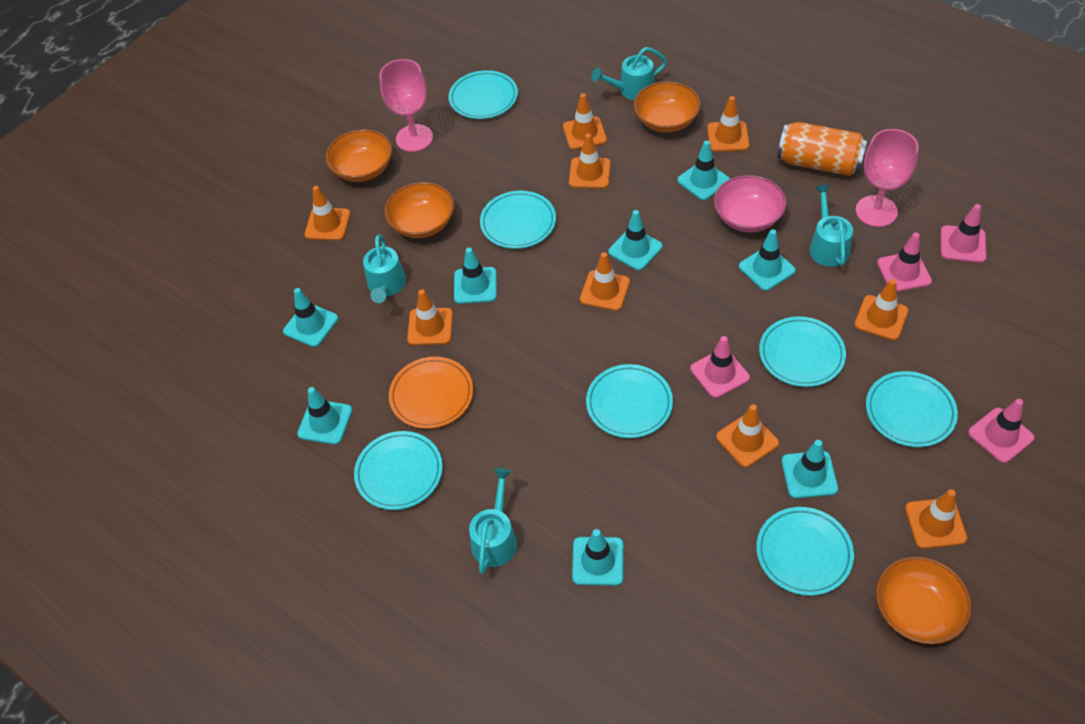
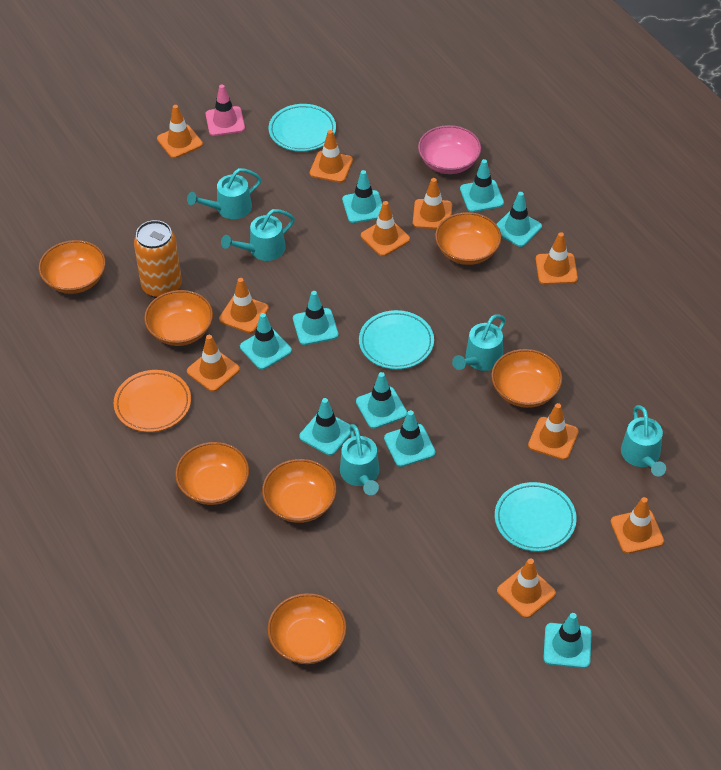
orange bowl: 4 -> 7
orange traffic cone: 9 -> 10
pink goblet: 2 -> 0
pink traffic cone: 4 -> 1
turquoise plate: 7 -> 3
turquoise traffic cone: 8 -> 9
turquoise watering can: 4 -> 5

